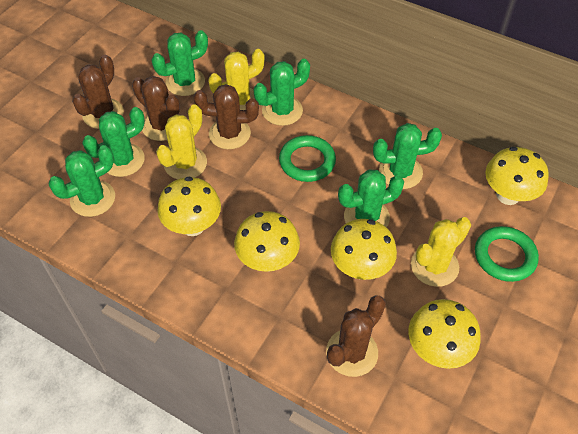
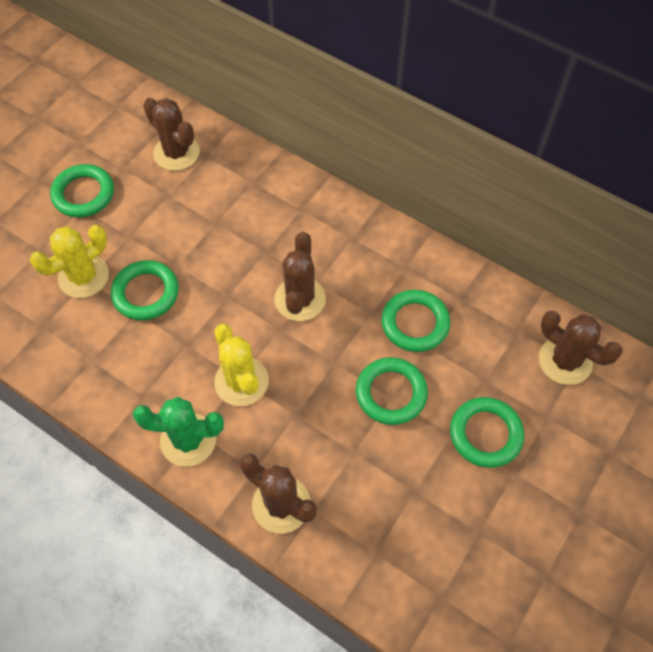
green cactus: 6 -> 1
green ring: 2 -> 5
yellow cactus: 3 -> 2
yellow mushroom: 5 -> 0

